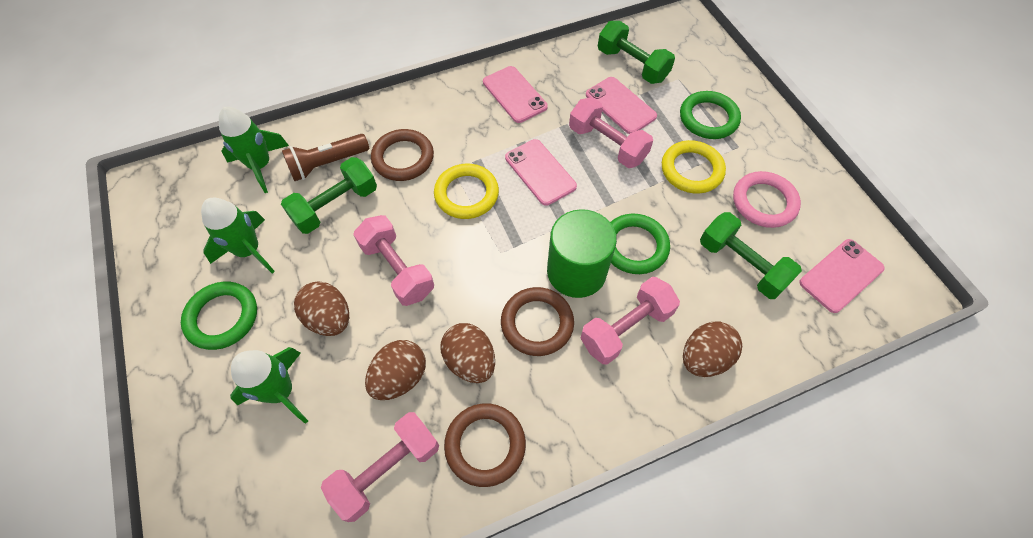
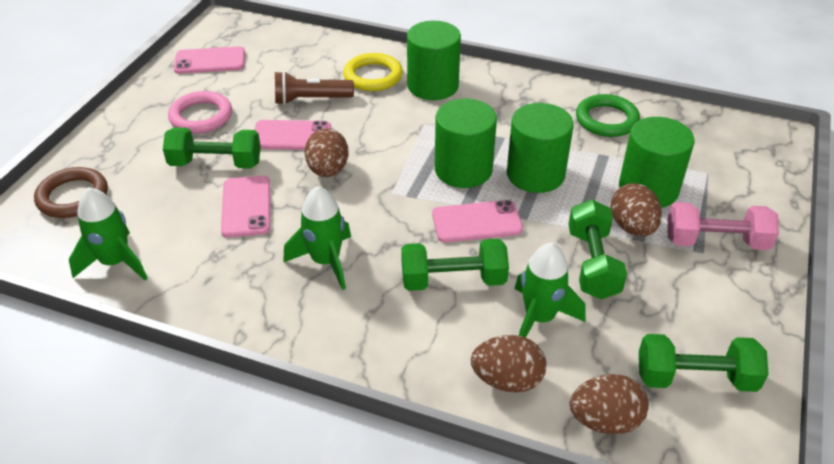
brown ring: 3 -> 1
green cylinder: 1 -> 4
green dumbbell: 3 -> 4
green ring: 3 -> 1
pink dumbbell: 4 -> 1
yellow ring: 2 -> 1

